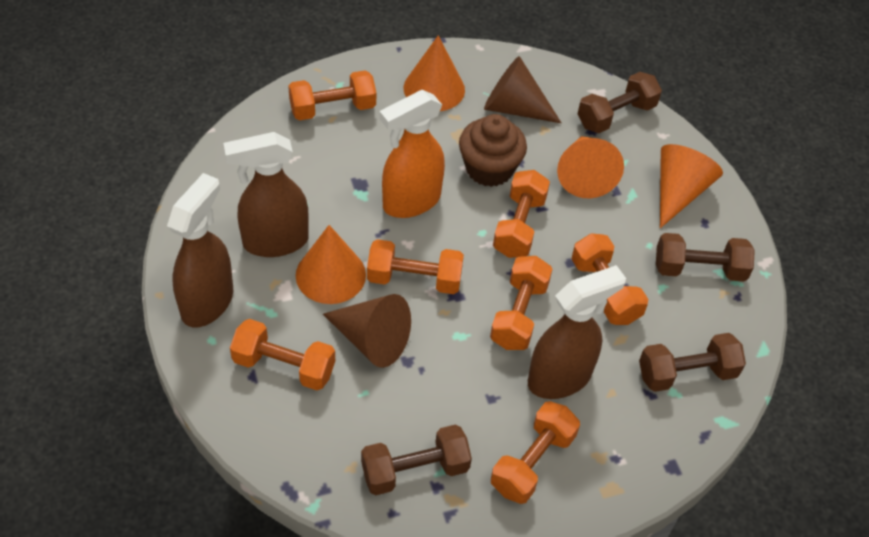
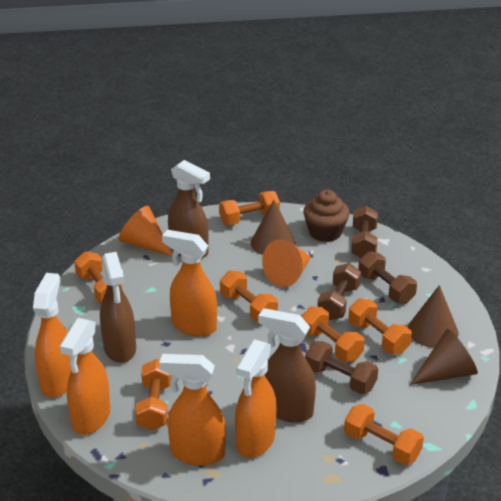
brown cone: 2 -> 3
orange cone: 4 -> 2
orange spray bottle: 1 -> 5

